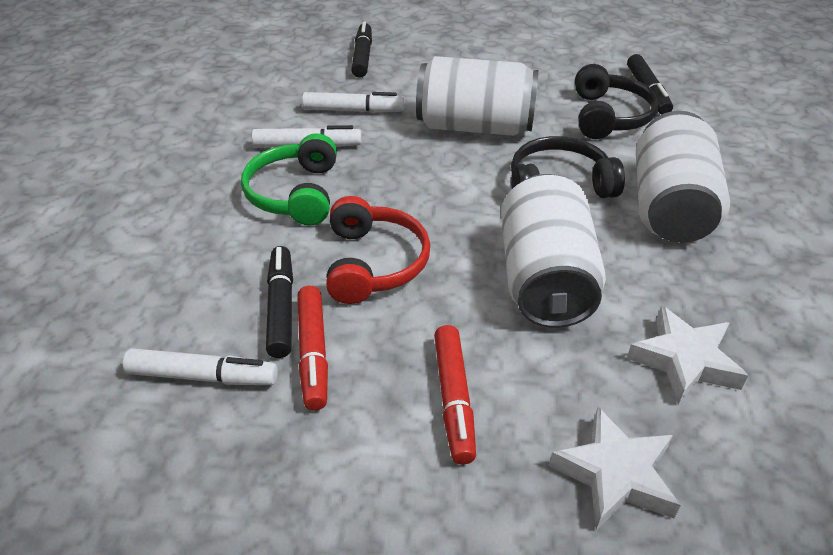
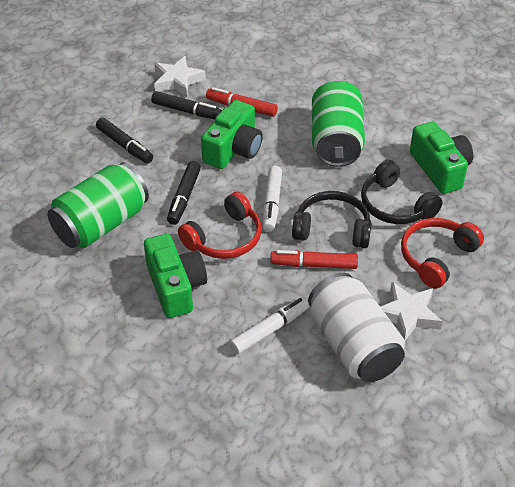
green camera: 0 -> 3
green can: 0 -> 2
green headphones: 1 -> 0
red headphones: 1 -> 2
white can: 3 -> 1
white marker: 3 -> 2

